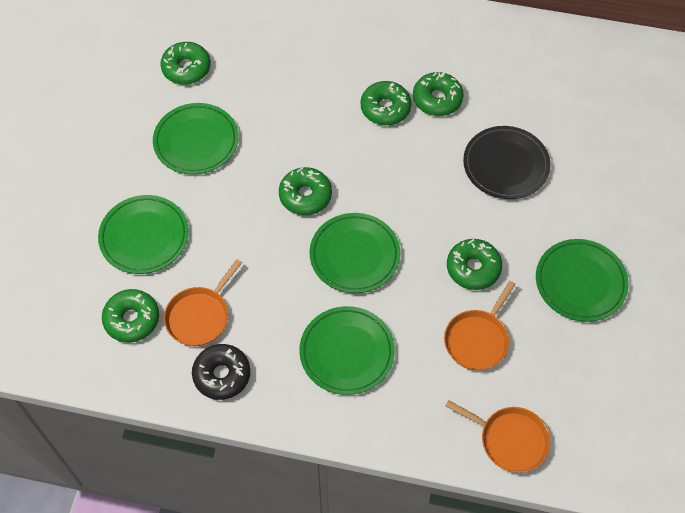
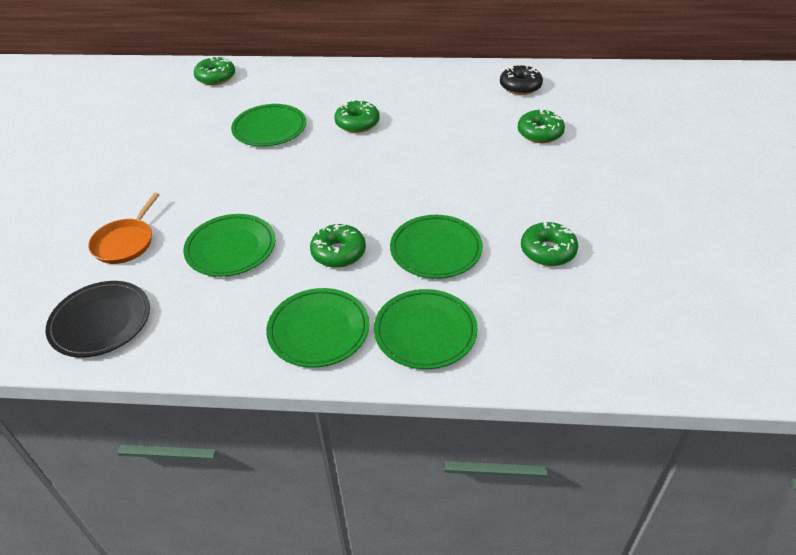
green donut: 6 -> 5
orange pan: 3 -> 1

